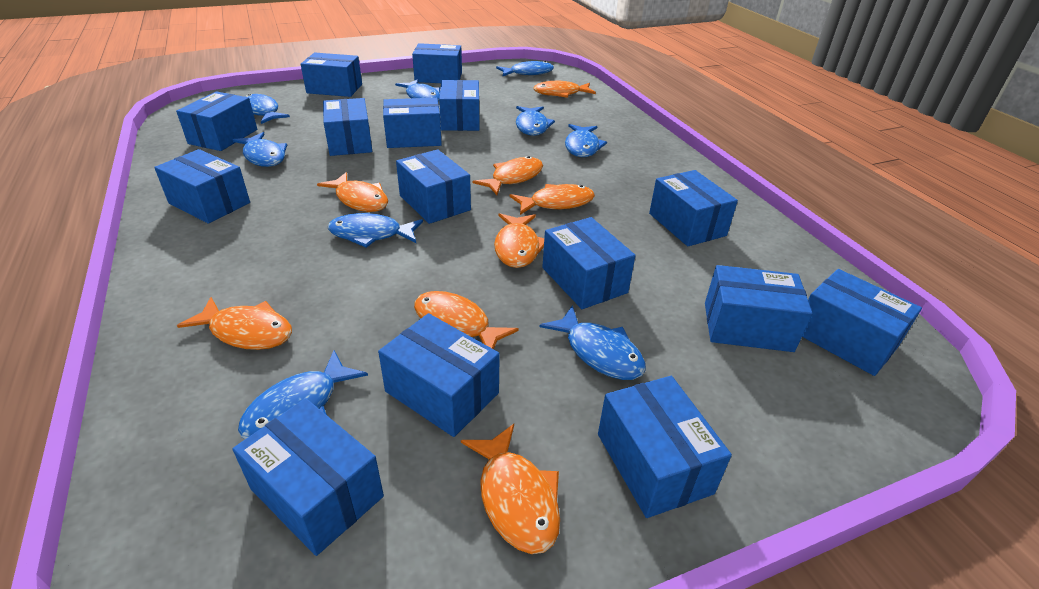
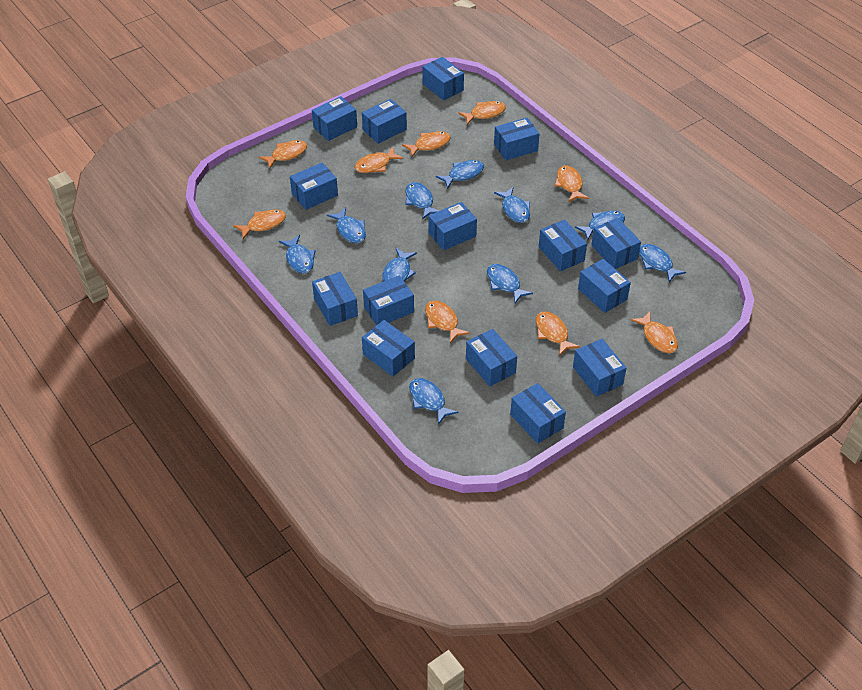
blue fish: 9 -> 10
orange fish: 8 -> 9

